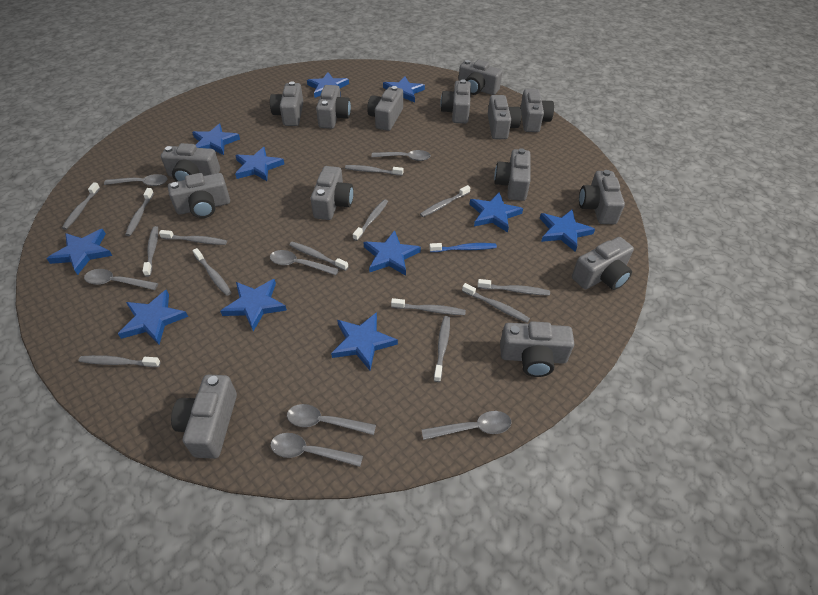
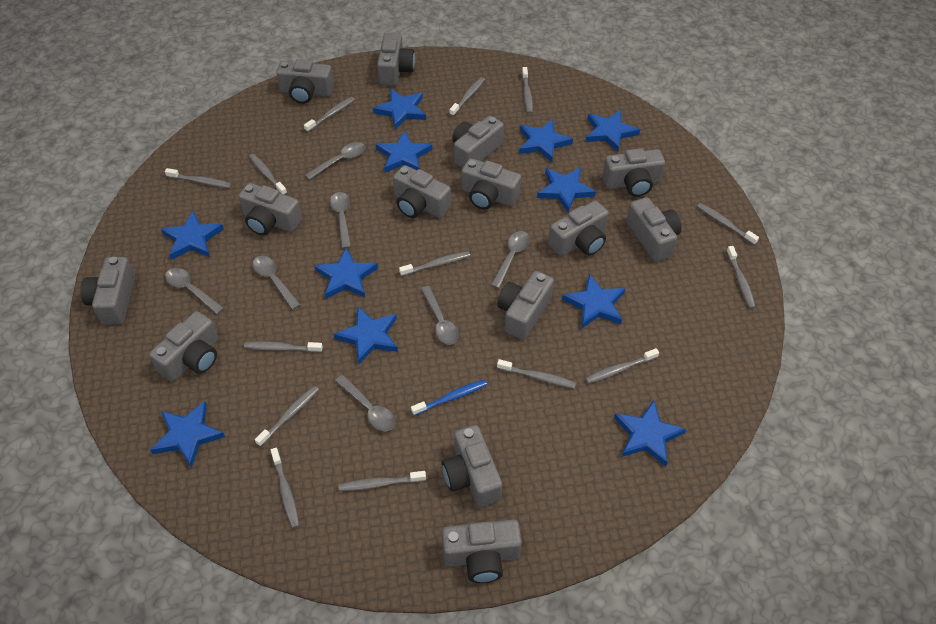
grey camera: 15 -> 14

